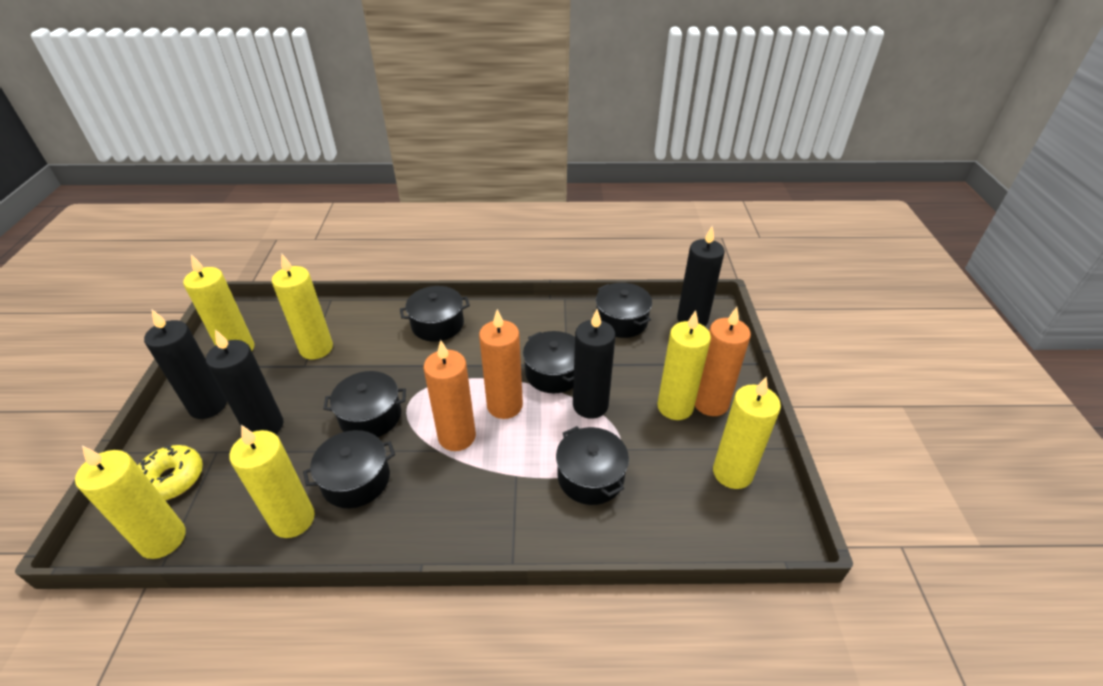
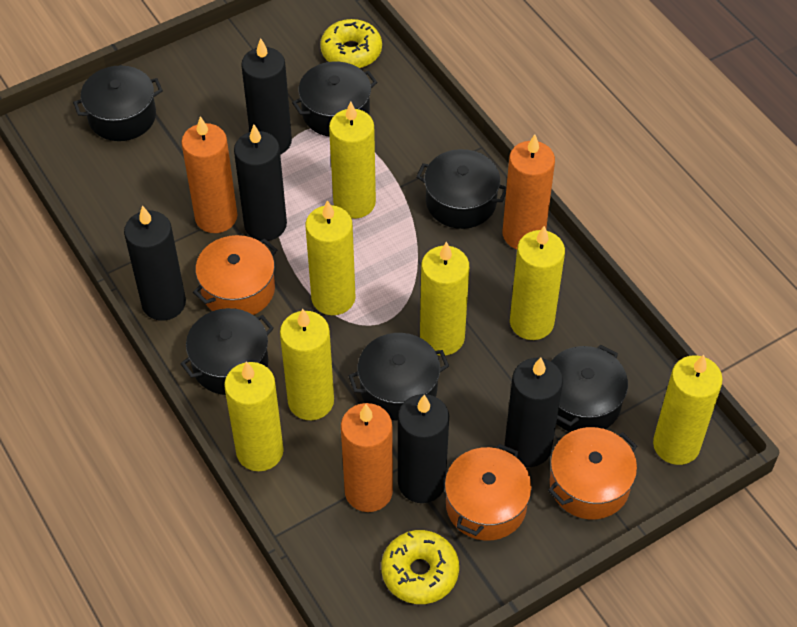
black candle: 4 -> 5
orange pot: 0 -> 3
yellow candle: 6 -> 7
yellow donut: 1 -> 2

